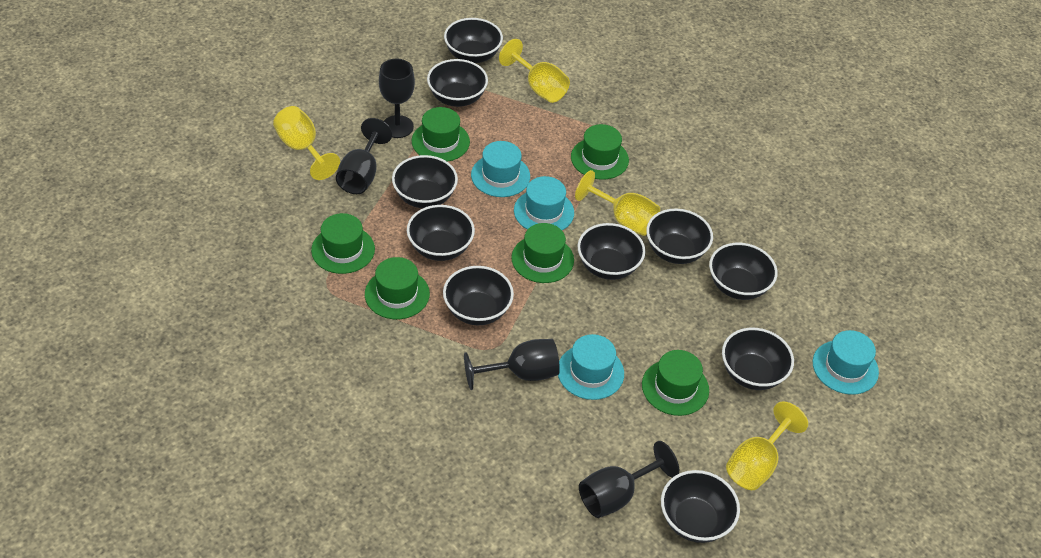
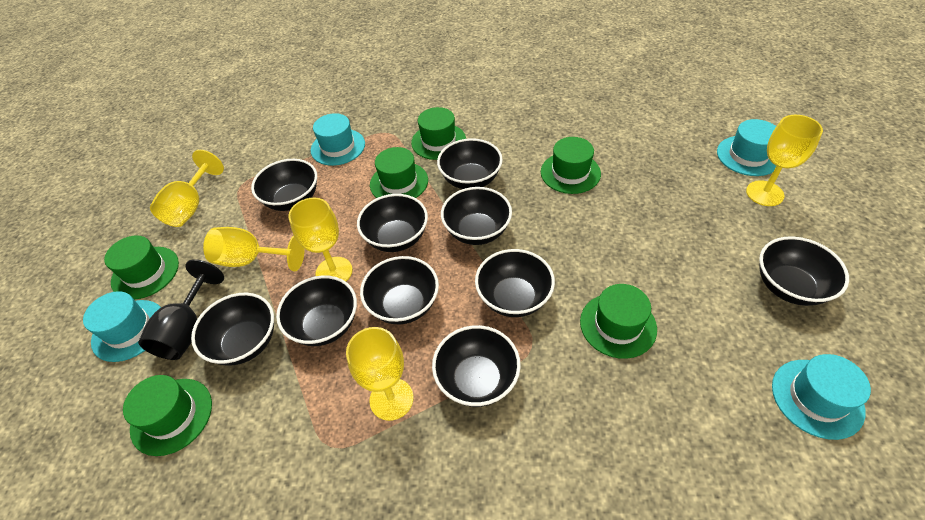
black goblet: 4 -> 1
yellow goblet: 4 -> 5

